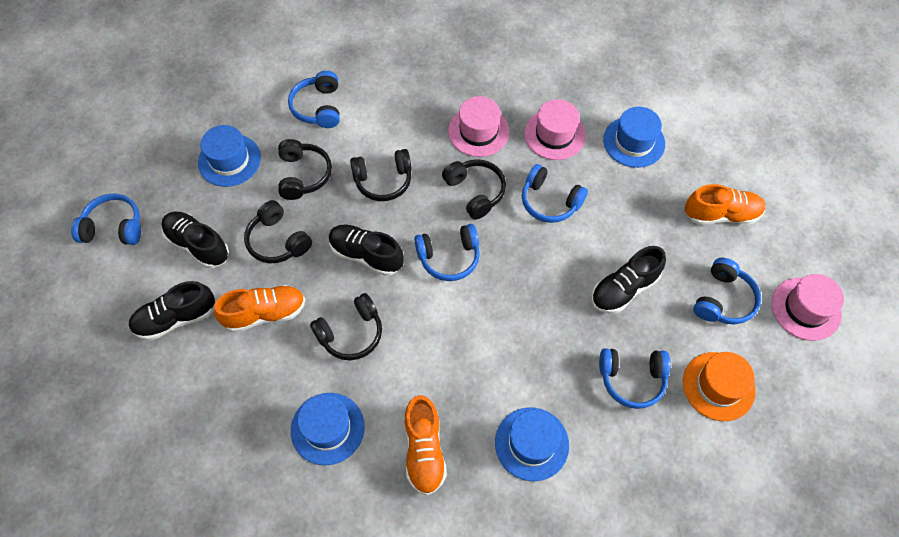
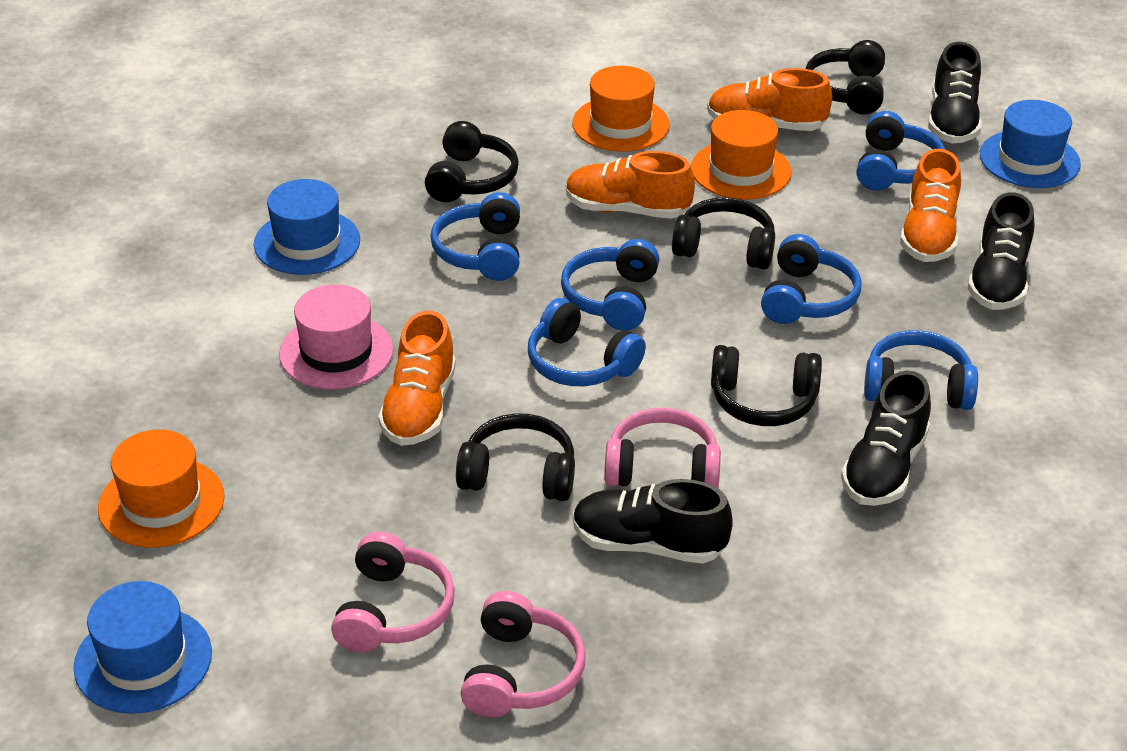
blue hat: 4 -> 3
orange hat: 1 -> 3
orange shoe: 3 -> 4
pink hat: 3 -> 1
pink headphones: 0 -> 3

